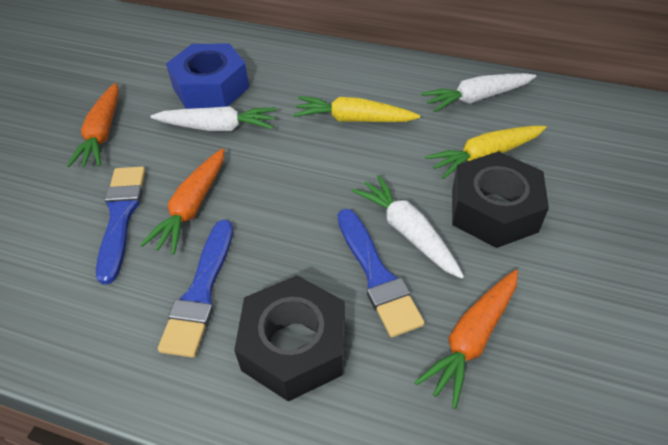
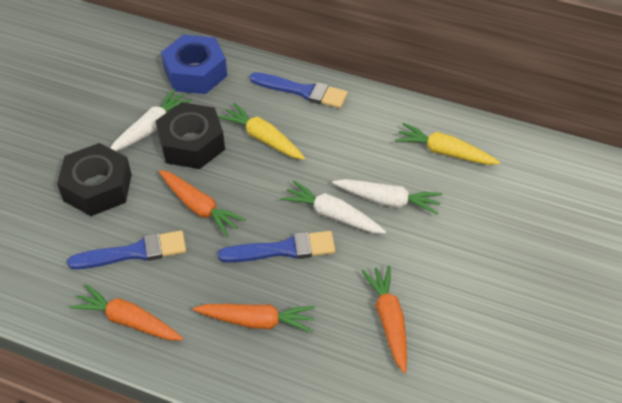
orange carrot: 3 -> 4

